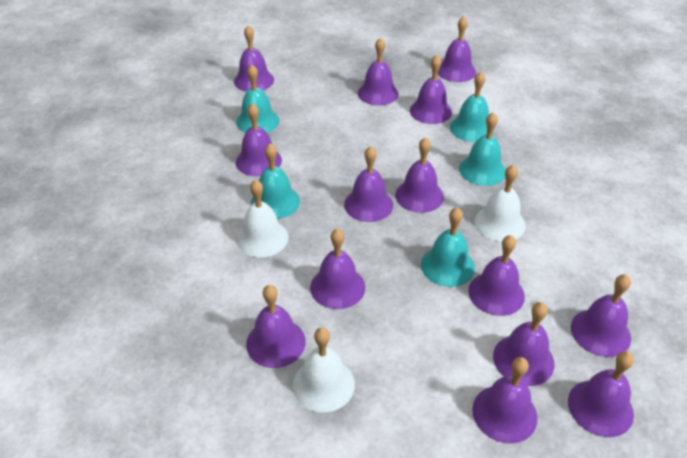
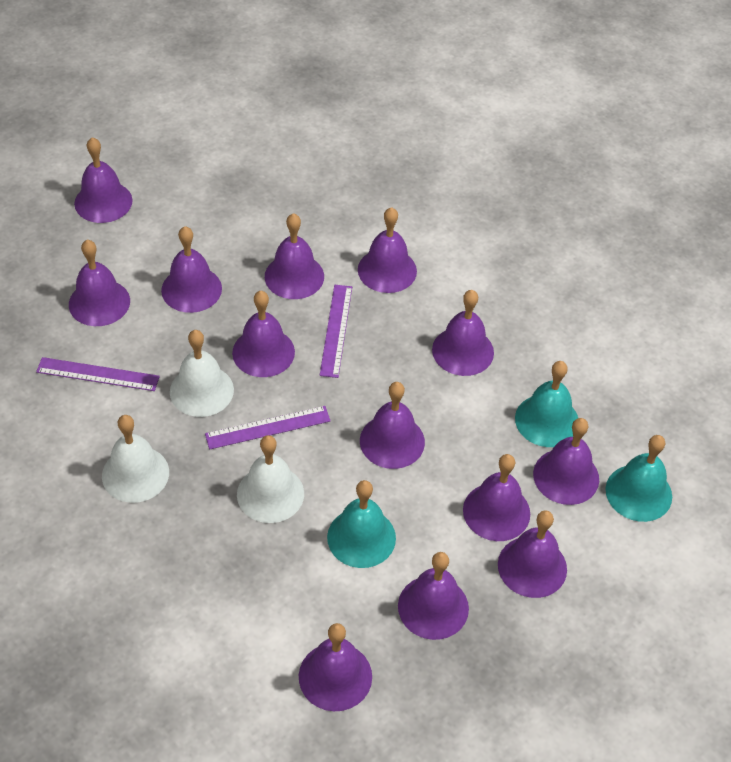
purple bell: 14 -> 13
purple ruler: 0 -> 3
turquoise bell: 5 -> 3

